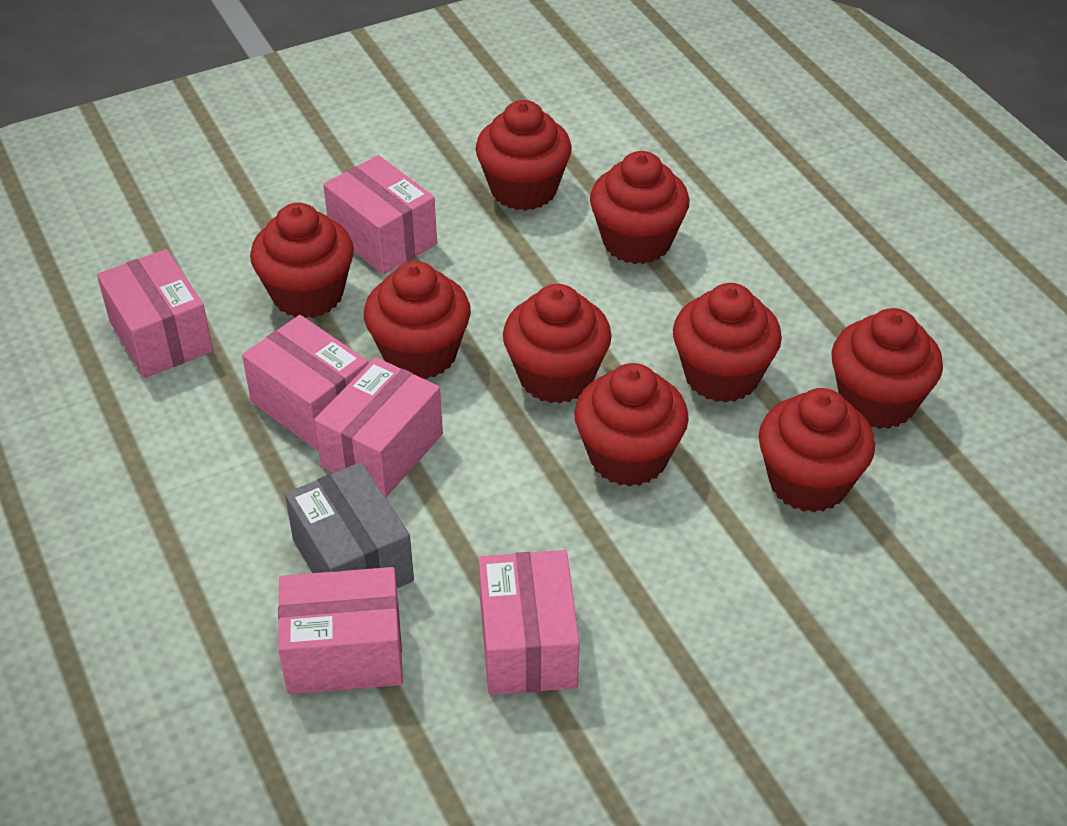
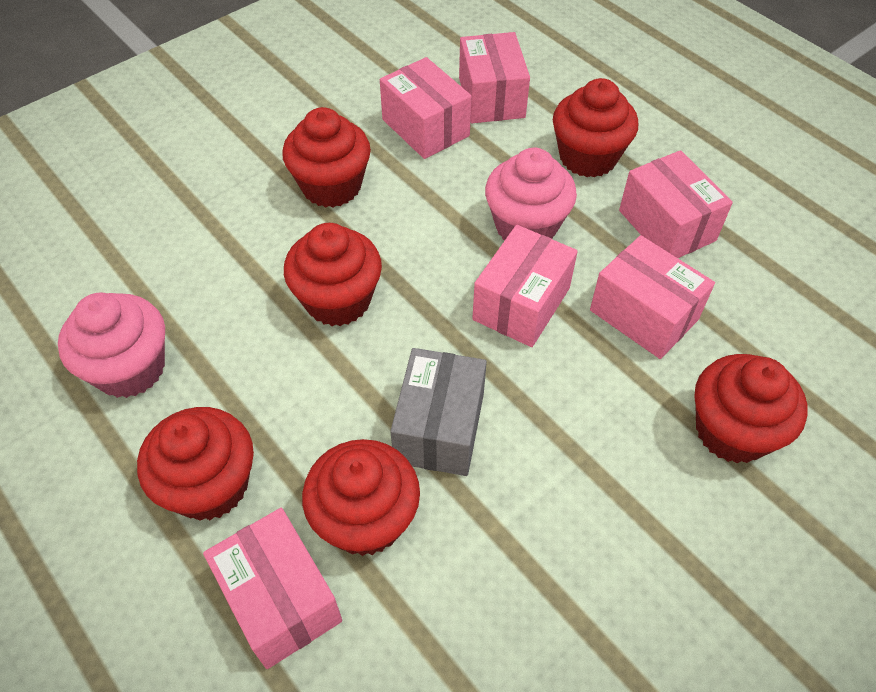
pink cupcake: 0 -> 2
red cupcake: 9 -> 6

